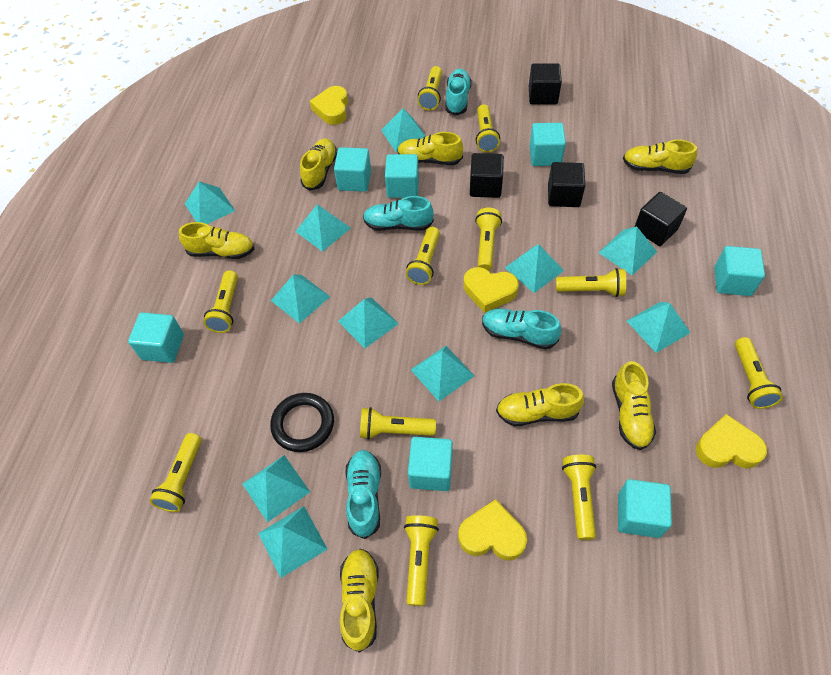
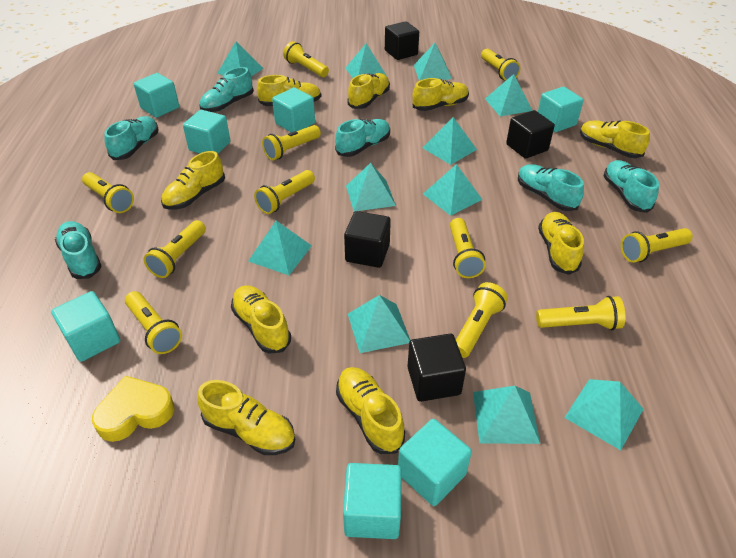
black ring: 1 -> 0
turquoise shoe: 4 -> 6
yellow heart: 4 -> 1
yellow shoe: 7 -> 9

